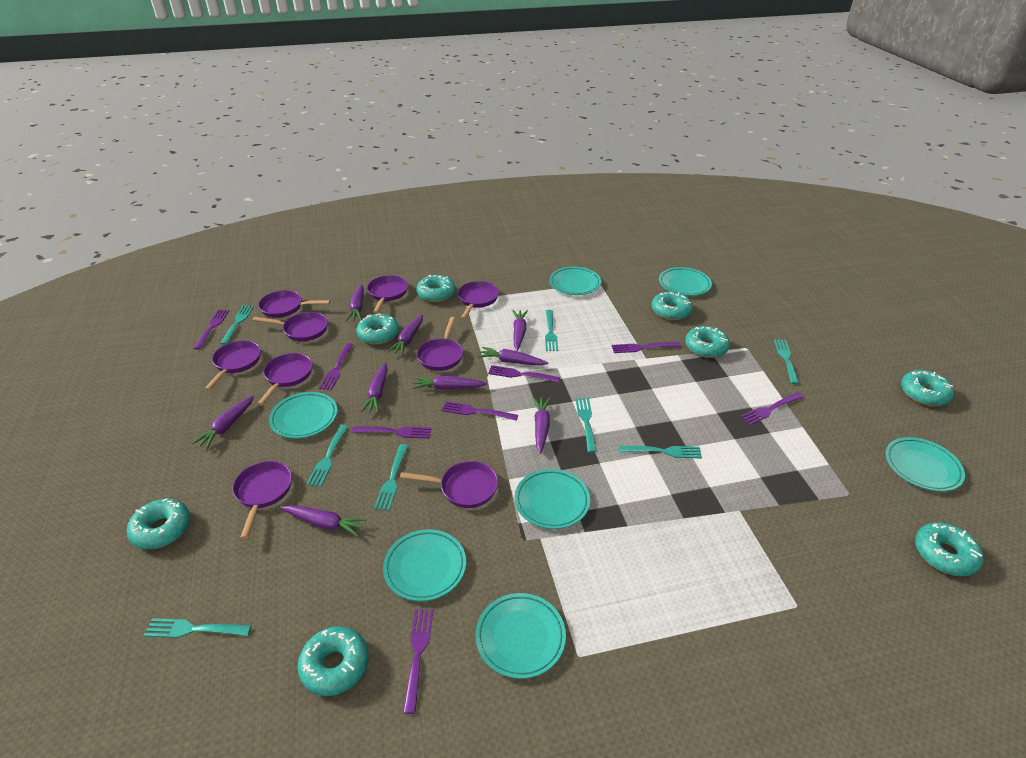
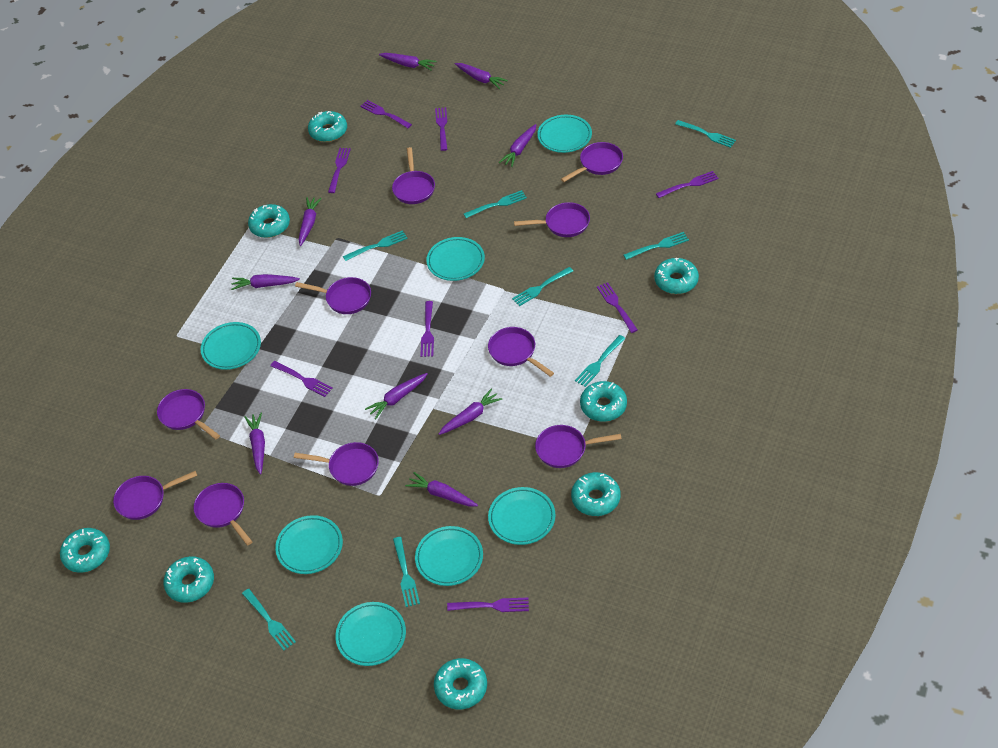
purple pan: 9 -> 10

